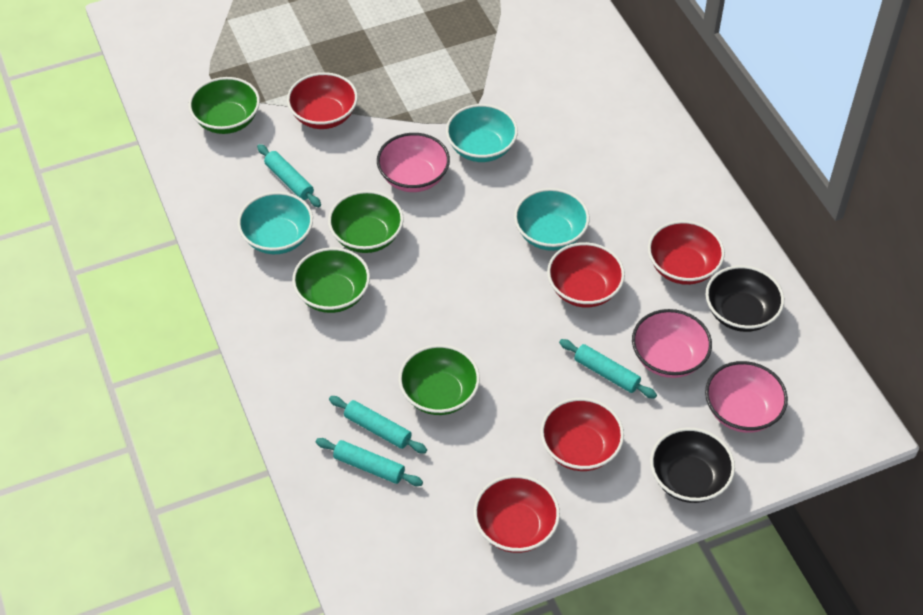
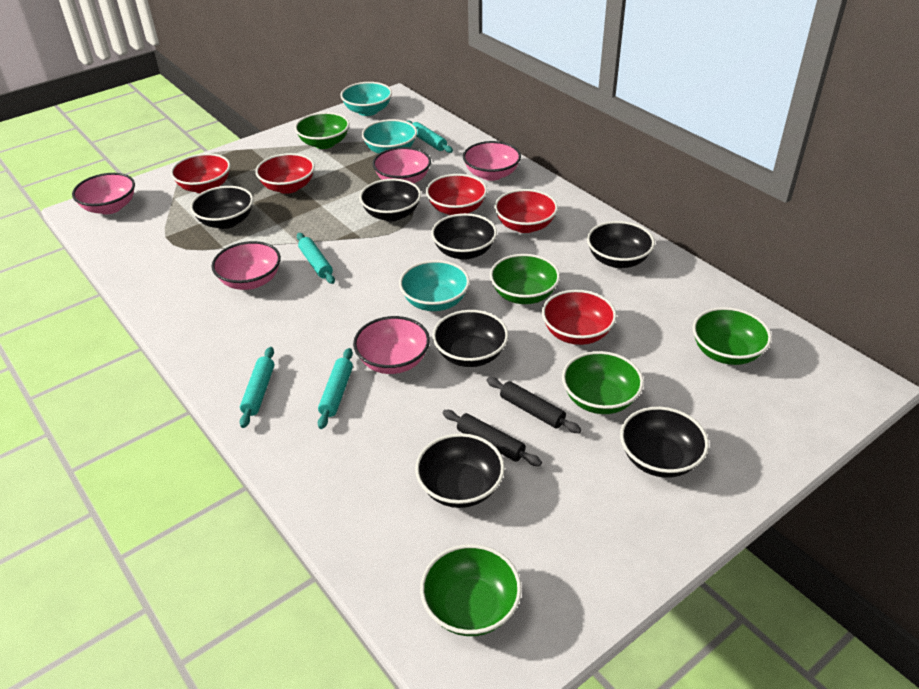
black bowl: 2 -> 7
black rolling pin: 0 -> 2
green bowl: 4 -> 5
pink bowl: 3 -> 5

